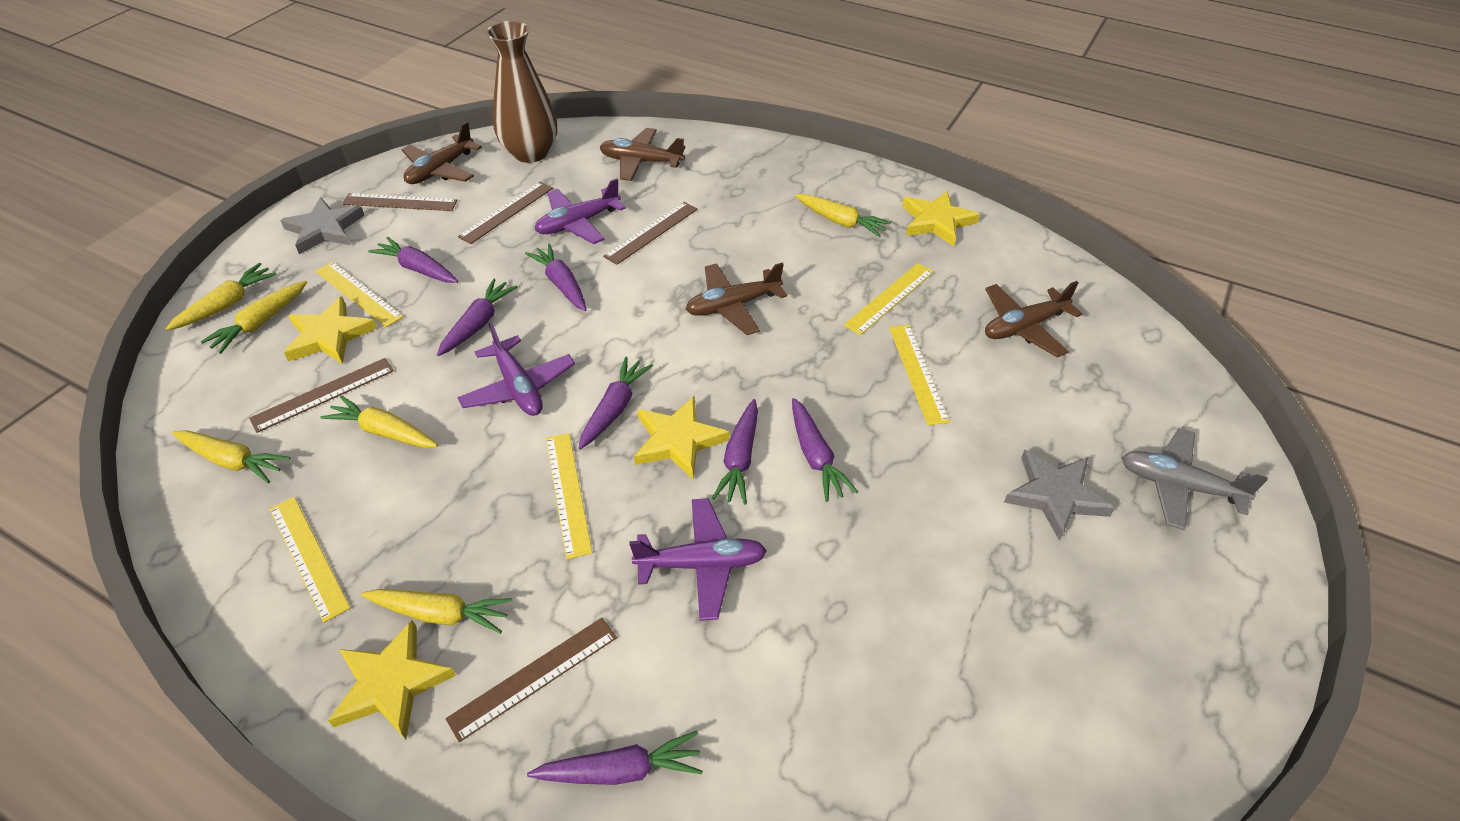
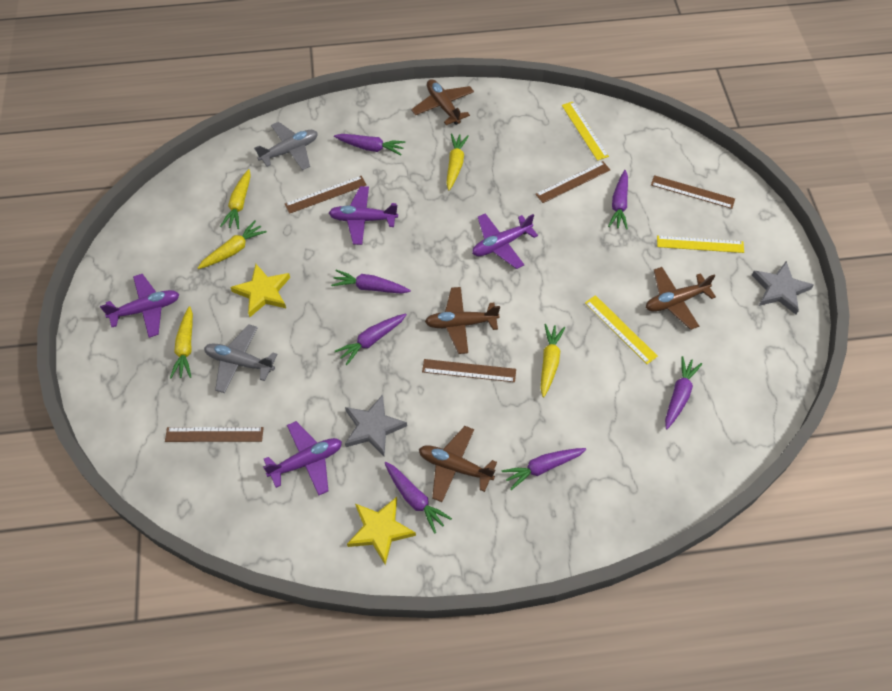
brown vase: 1 -> 0
grey plane: 1 -> 2
purple plane: 3 -> 4
yellow carrot: 6 -> 5
yellow ruler: 5 -> 3
yellow star: 4 -> 2

